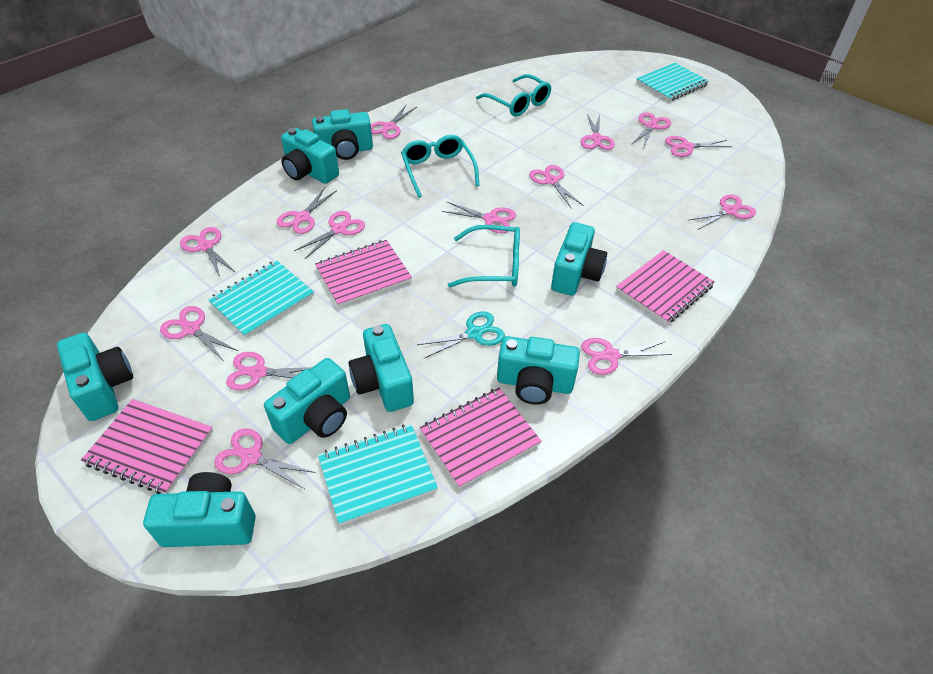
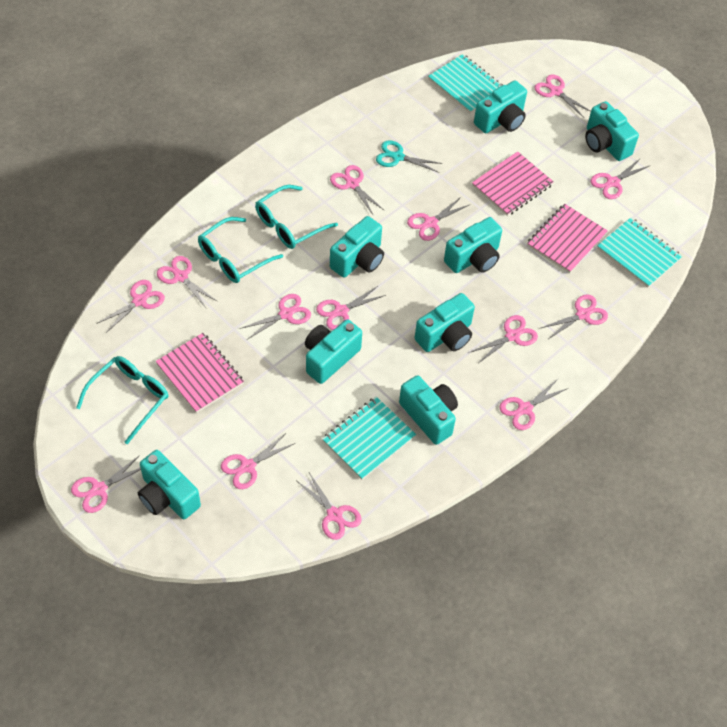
pink notebook: 4 -> 3

